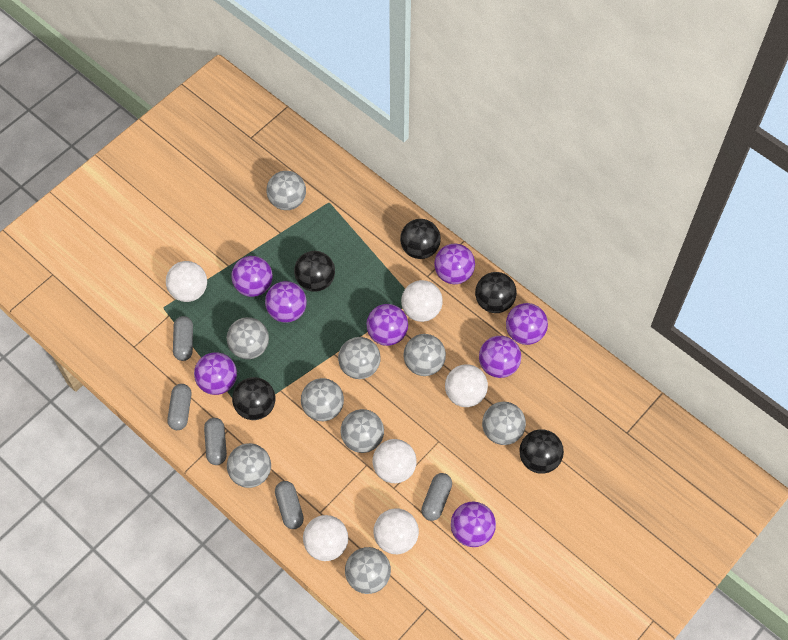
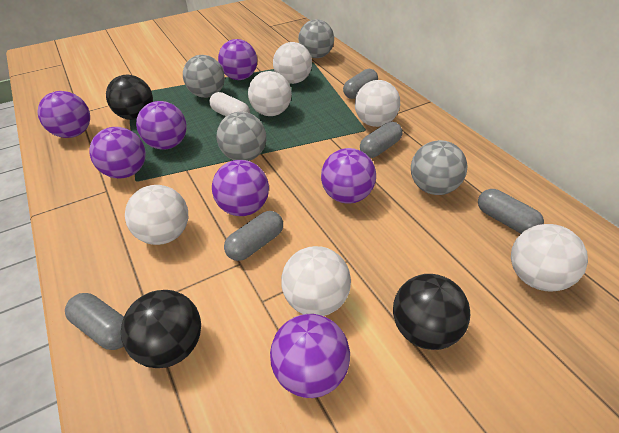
black ball: 5 -> 3
grey ball: 9 -> 4
purple ball: 8 -> 7
white capsule: 0 -> 1

